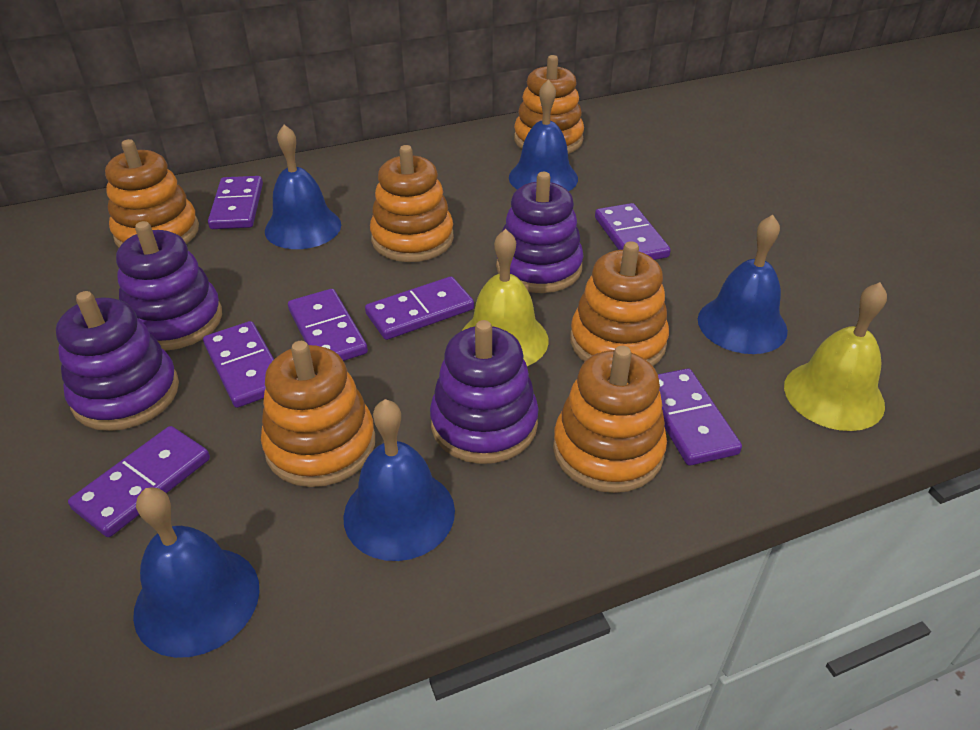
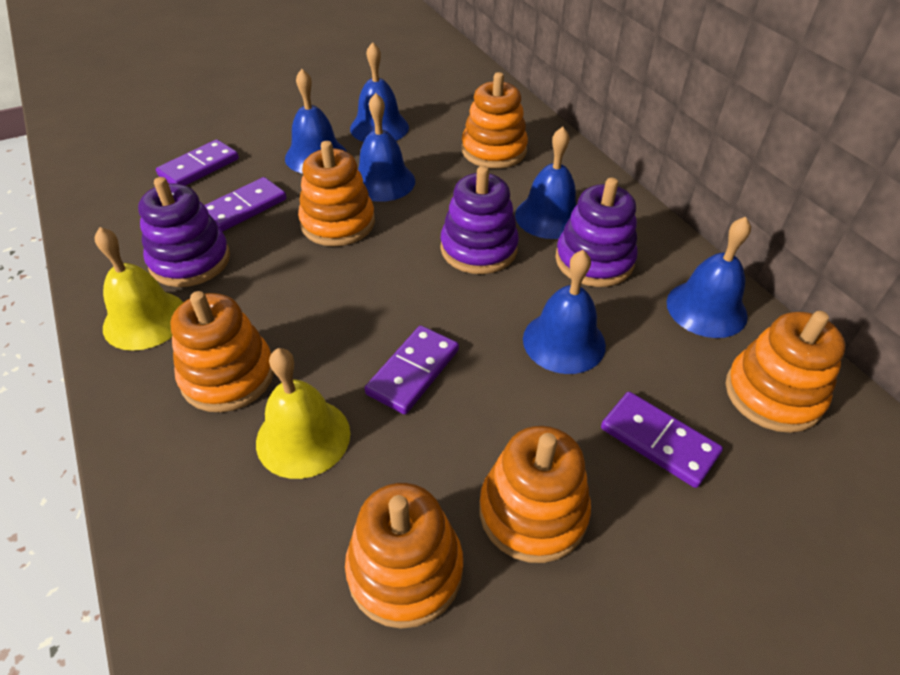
blue bell: 5 -> 6
purple domino: 7 -> 4
purple stacking toy: 4 -> 3

